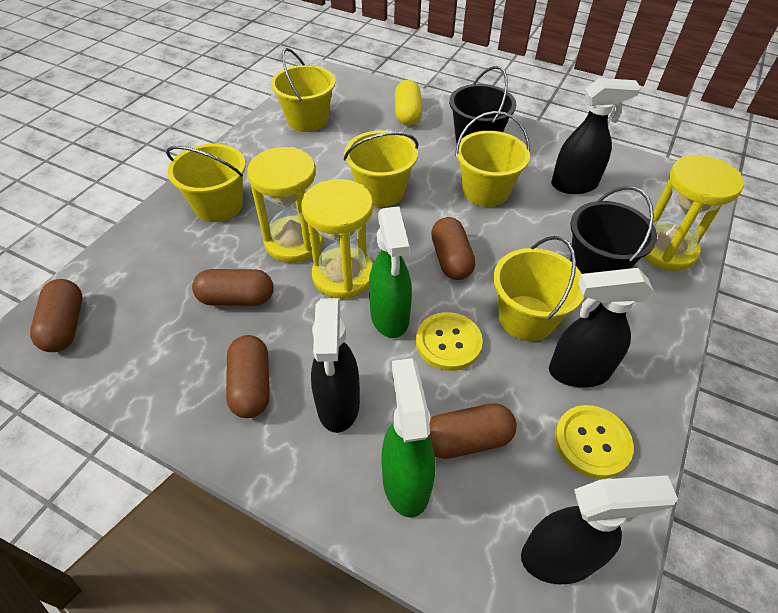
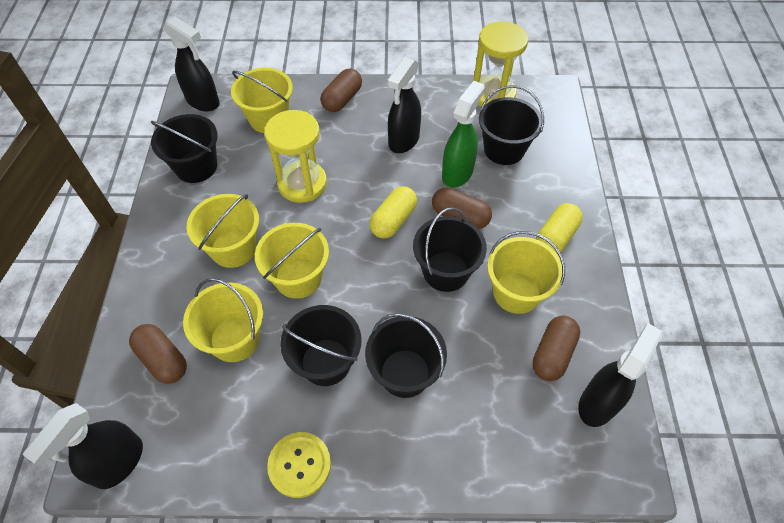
black bucket: 2 -> 5
brown capsule: 5 -> 4
green spray bottle: 2 -> 1
yellow button: 2 -> 1
yellow capsule: 1 -> 2
yellow hourglass: 3 -> 2

